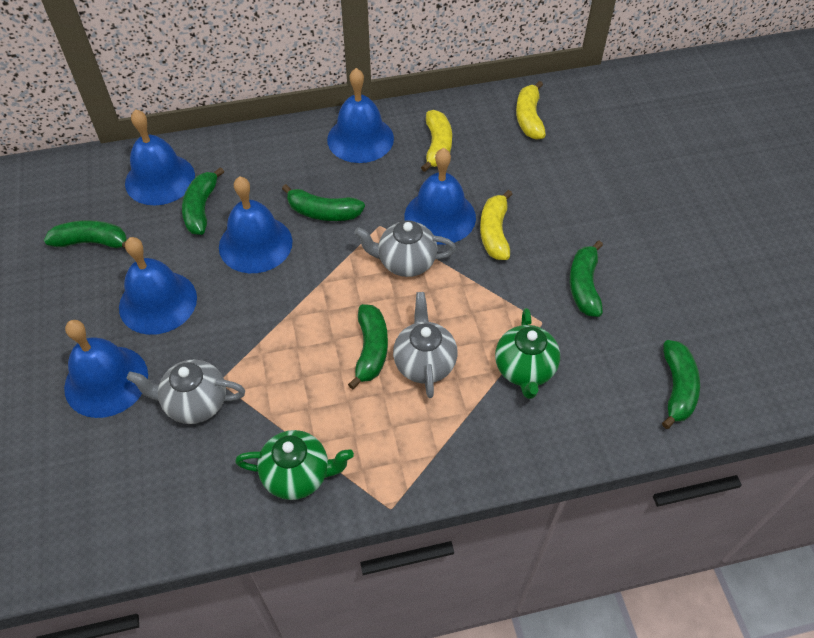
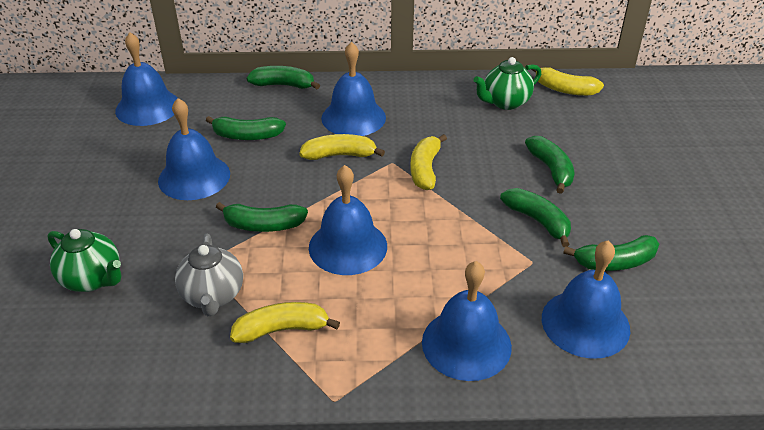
grey teapot: 3 -> 1
yellow banana: 3 -> 4

